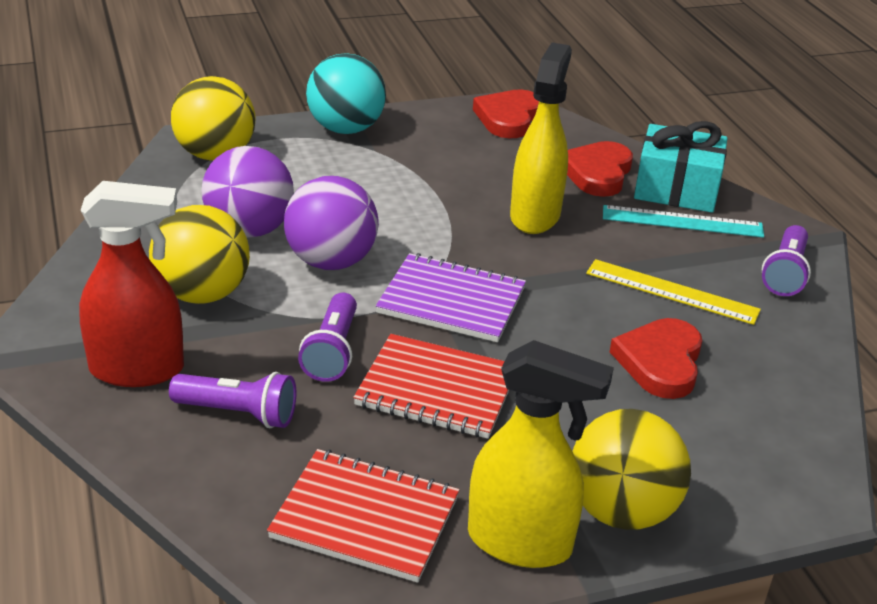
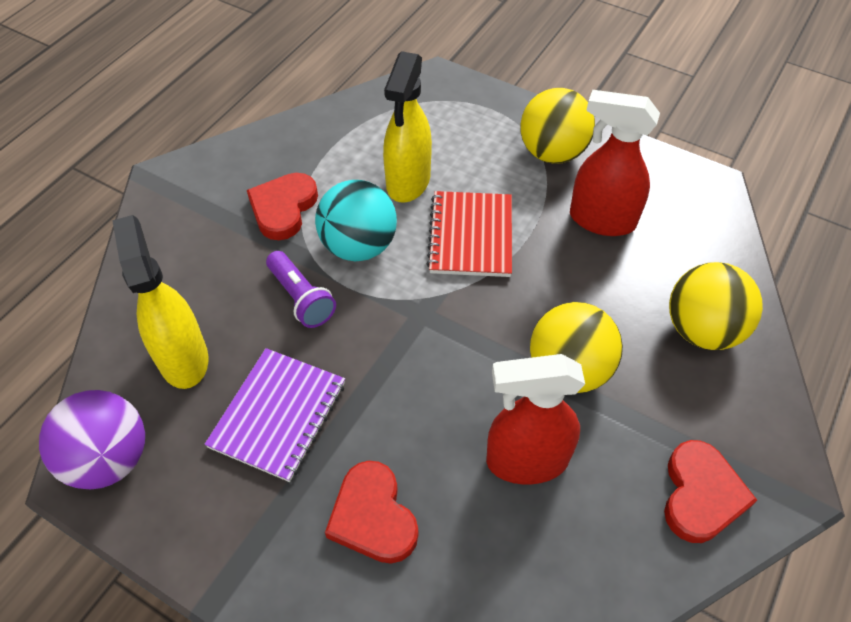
purple ball: 2 -> 1
purple flashlight: 3 -> 1
red notebook: 2 -> 1
red spray bottle: 1 -> 2
turquoise gift: 1 -> 0
turquoise ruler: 1 -> 0
yellow ruler: 1 -> 0

